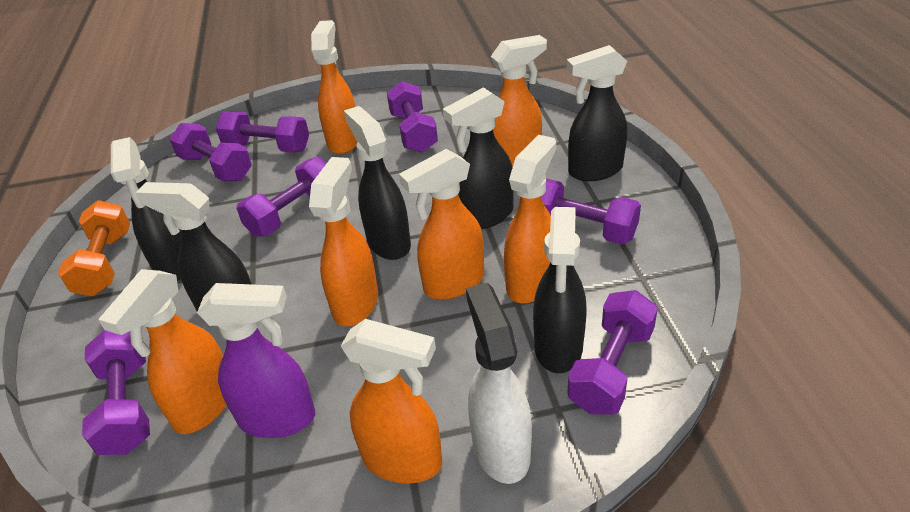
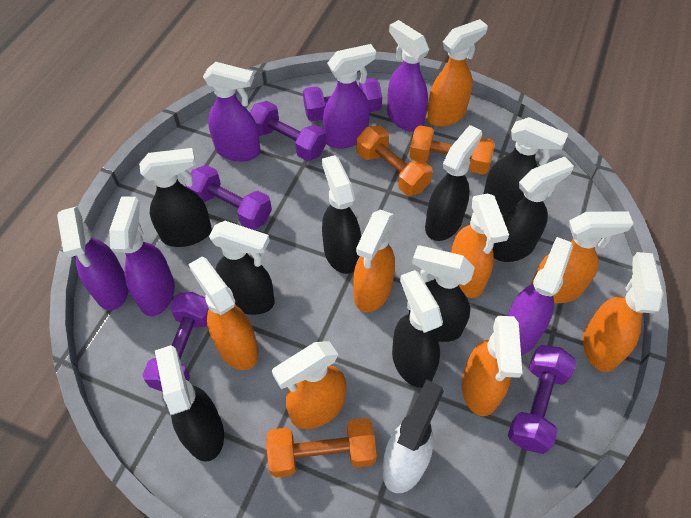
black spray bottle: 6 -> 9
orange dumbbell: 1 -> 3
orange spray bottle: 7 -> 8
purple dumbbell: 7 -> 5
purple spray bottle: 1 -> 6

